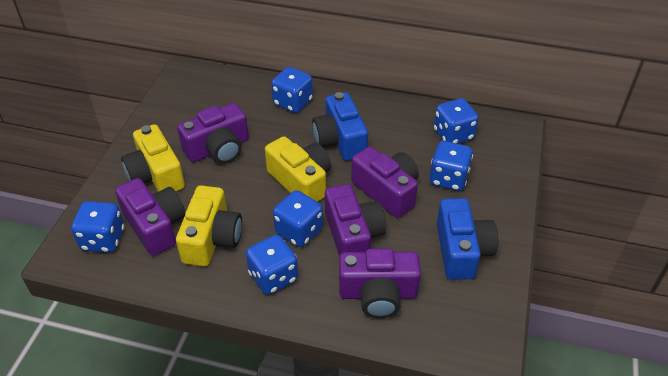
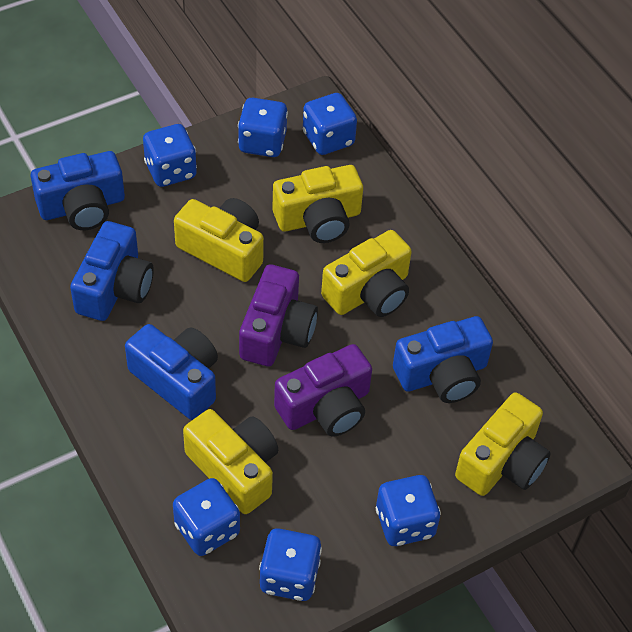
blue camera: 2 -> 4
purple camera: 5 -> 2
yellow camera: 3 -> 5

